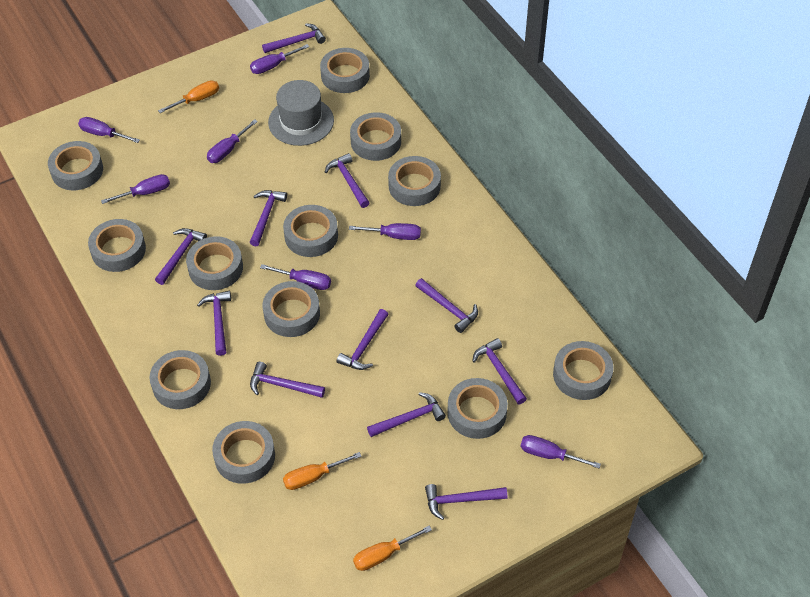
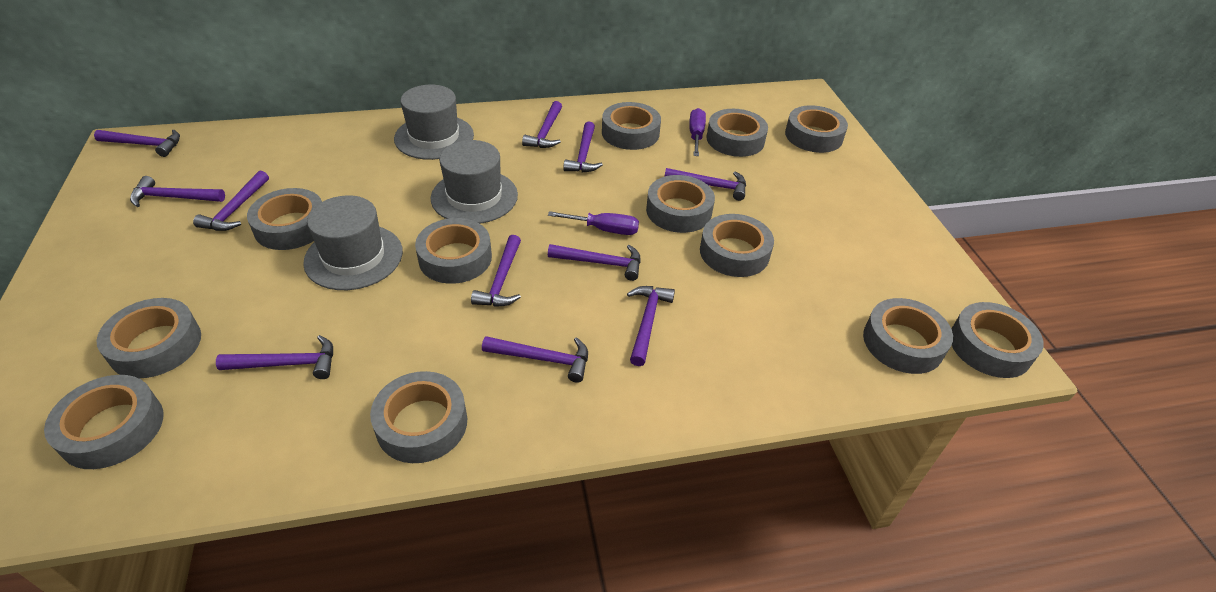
grey hat: 1 -> 3
orange screwdriver: 3 -> 0
purple screwdriver: 7 -> 2

